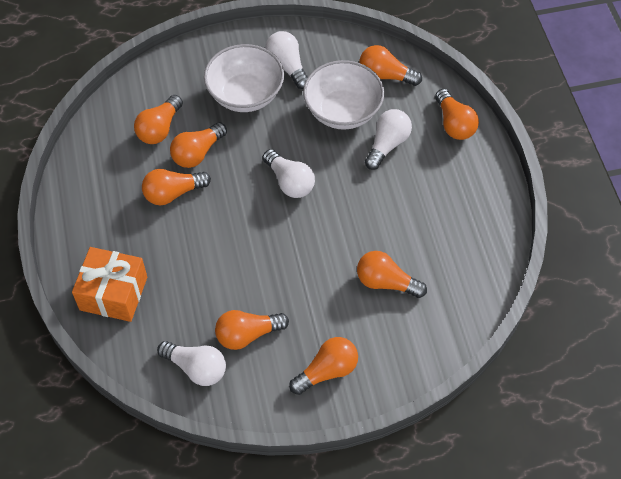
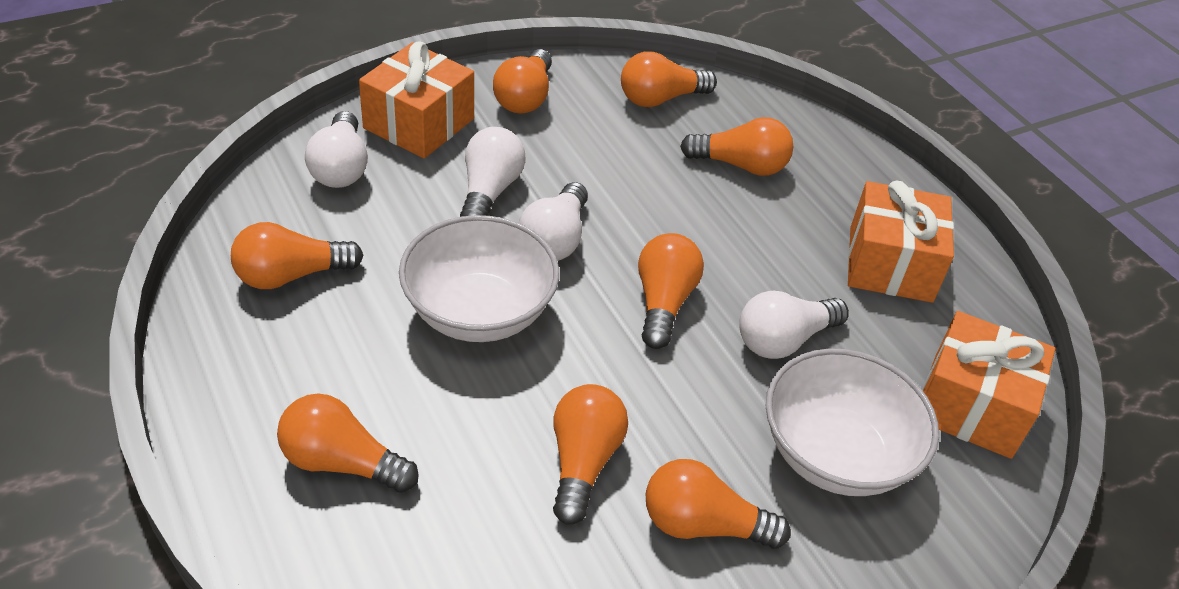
orange gift: 1 -> 3

